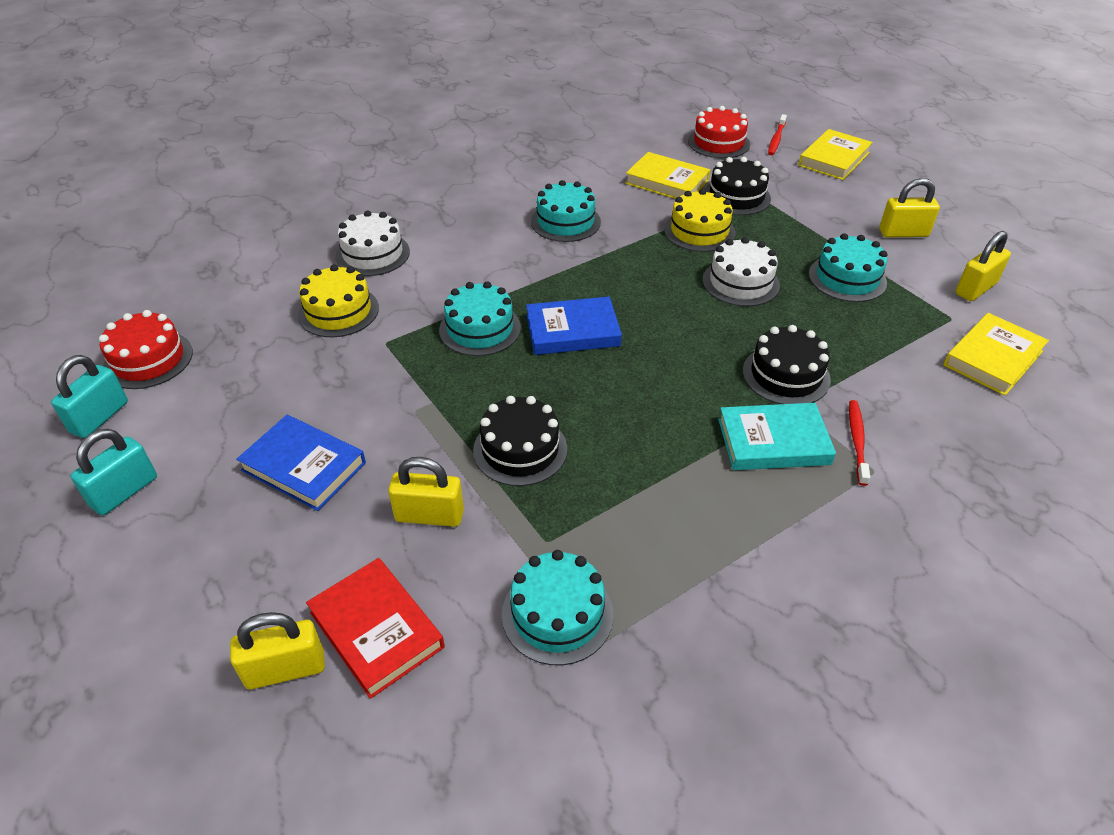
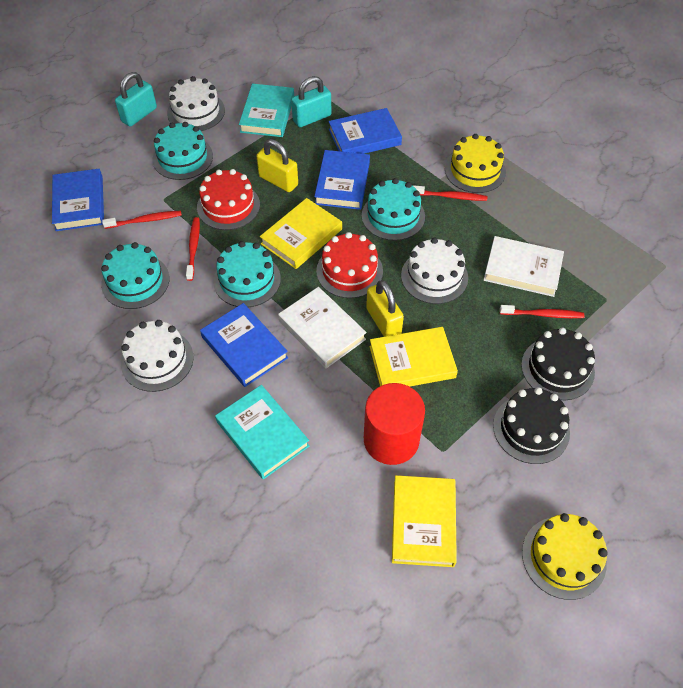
black cake: 3 -> 2
blue book: 2 -> 4
red book: 1 -> 0
red cylinder: 0 -> 1
red toothbrush: 2 -> 4
turquoise book: 1 -> 2
white book: 0 -> 2
white cake: 2 -> 3
yellow padlock: 4 -> 2

